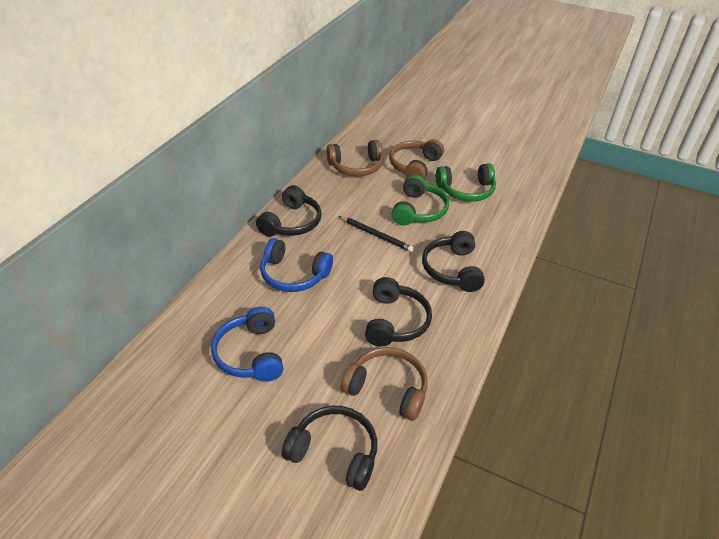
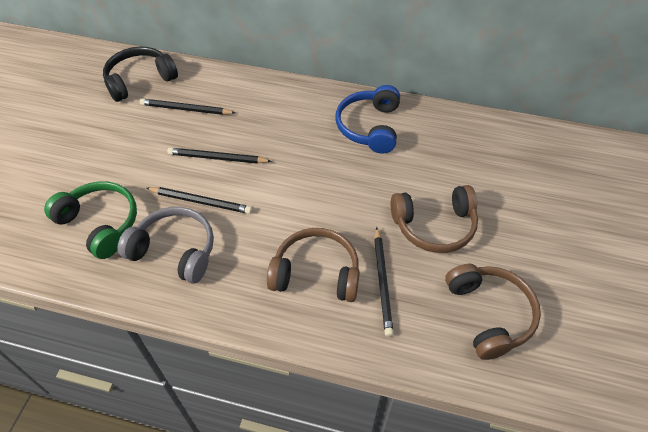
black headphones: 4 -> 1
black pencil: 1 -> 4
blue headphones: 2 -> 1
green headphones: 2 -> 1
grey headphones: 0 -> 1

